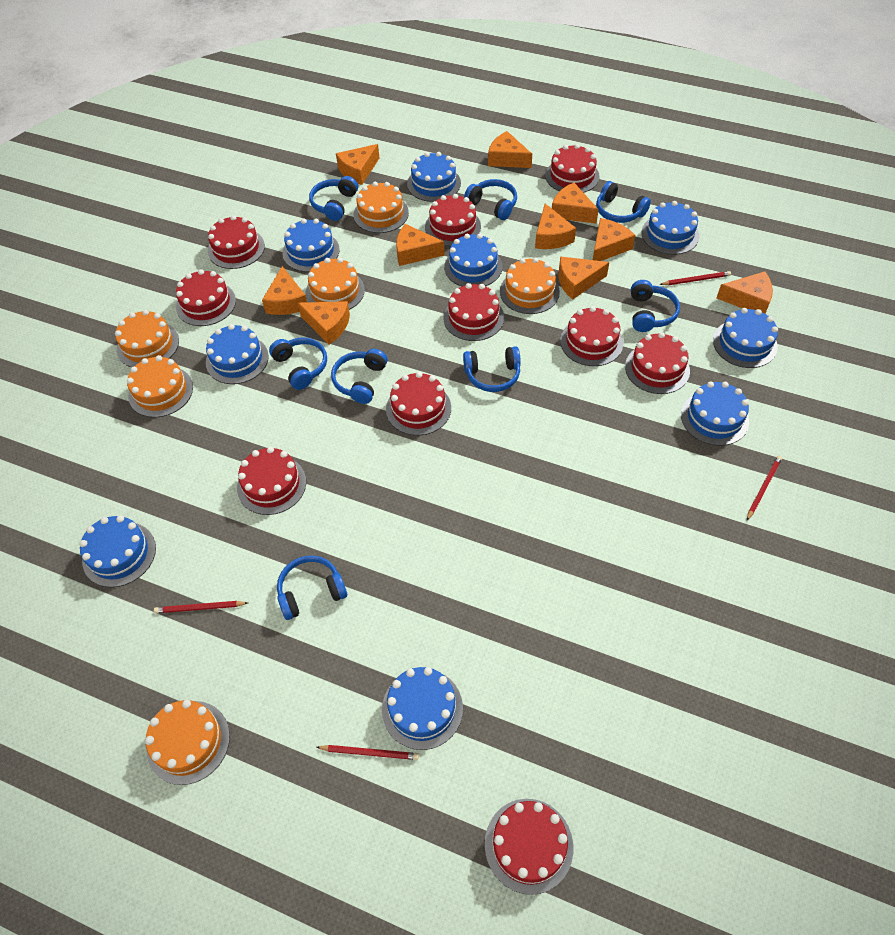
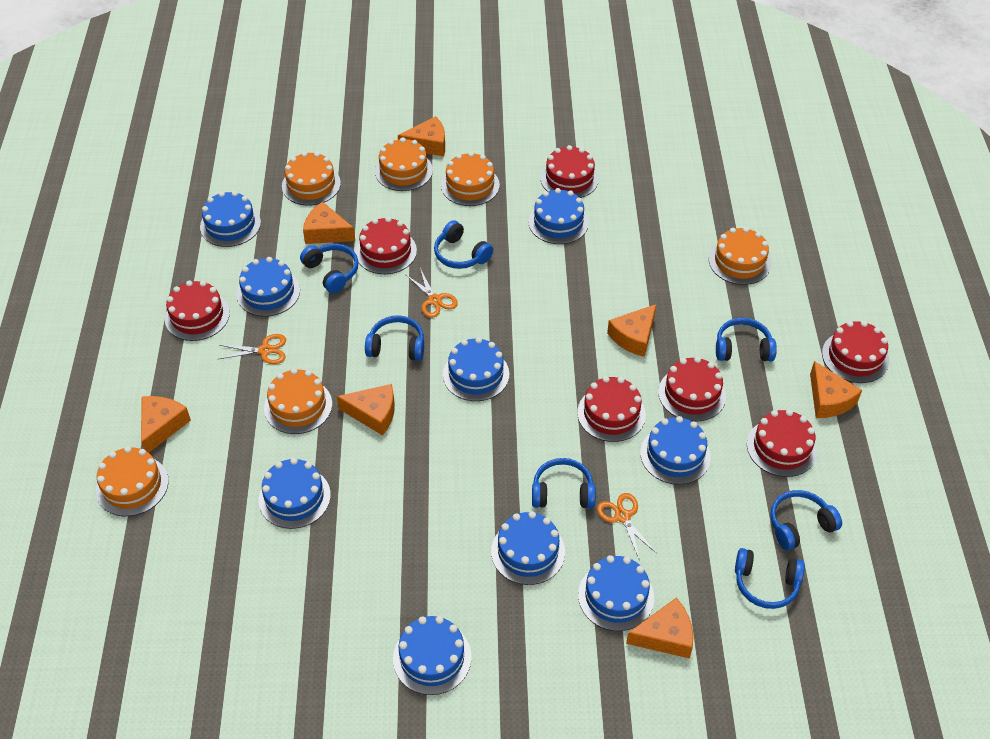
blue headphones: 8 -> 7
orange cheese: 10 -> 7
orange scissors: 0 -> 3
red cake: 10 -> 7
red pencil: 4 -> 0

